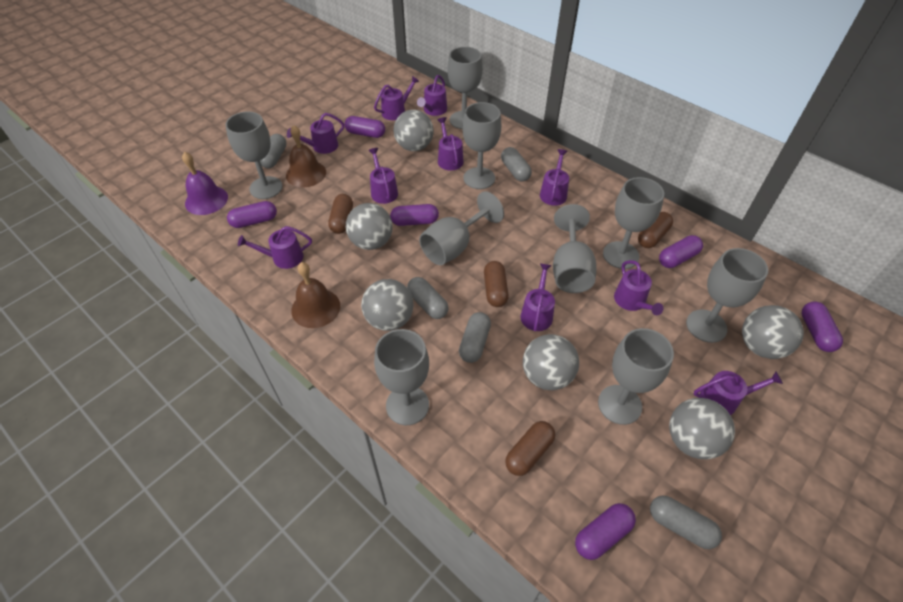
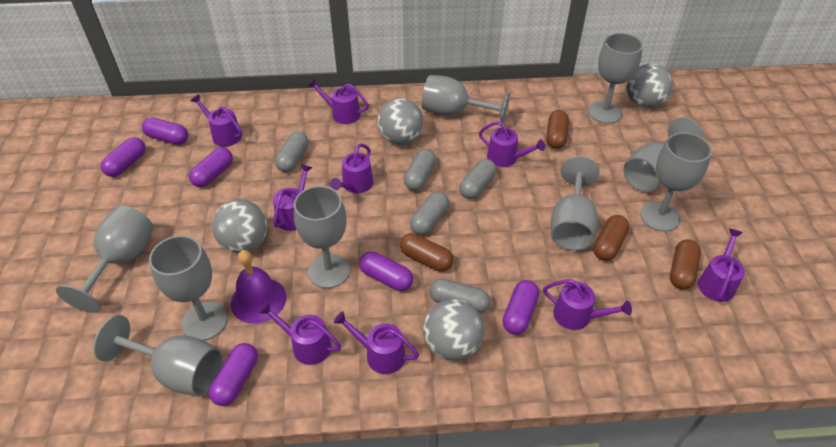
brown bell: 2 -> 0
grey ball: 6 -> 4
purple watering can: 10 -> 9

